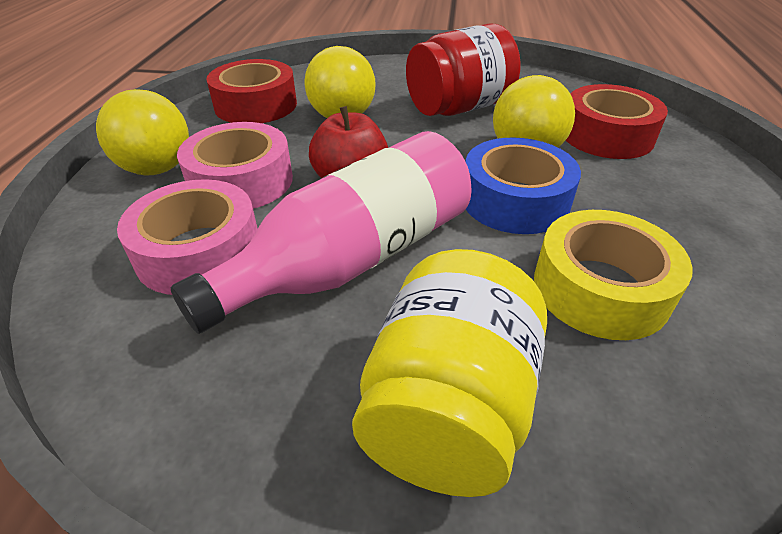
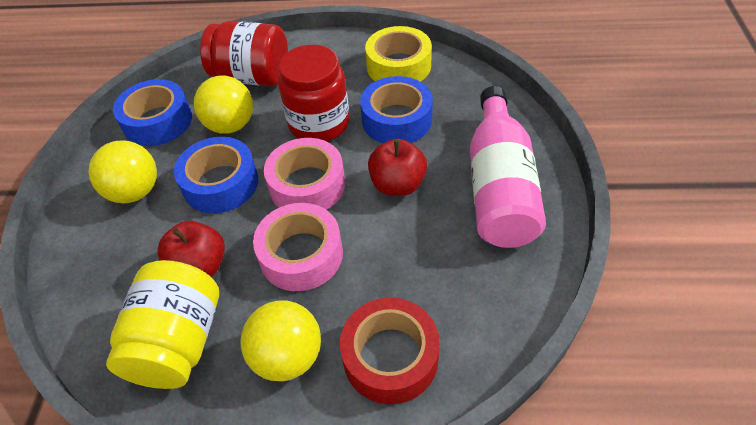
blue tape: 1 -> 3
red apple: 1 -> 2
red jar: 1 -> 2
red tape: 2 -> 1

